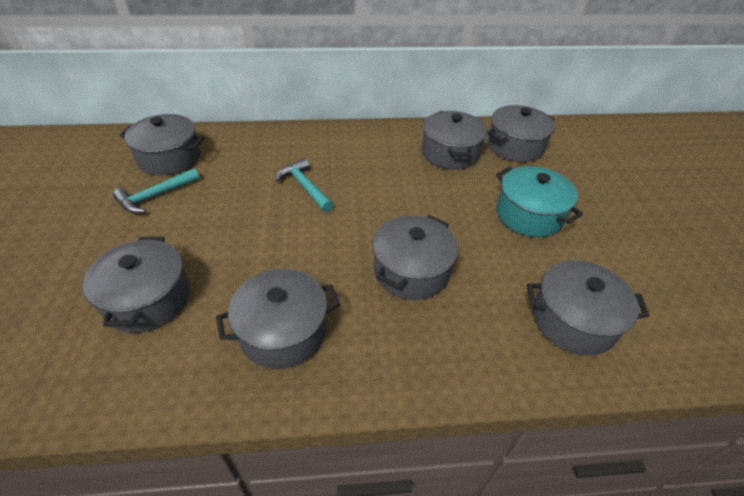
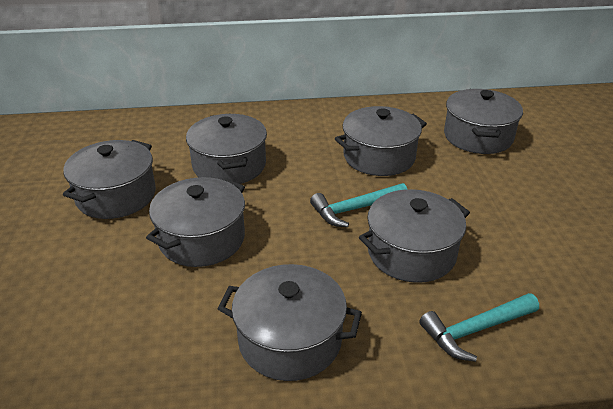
turquoise pot: 1 -> 0

